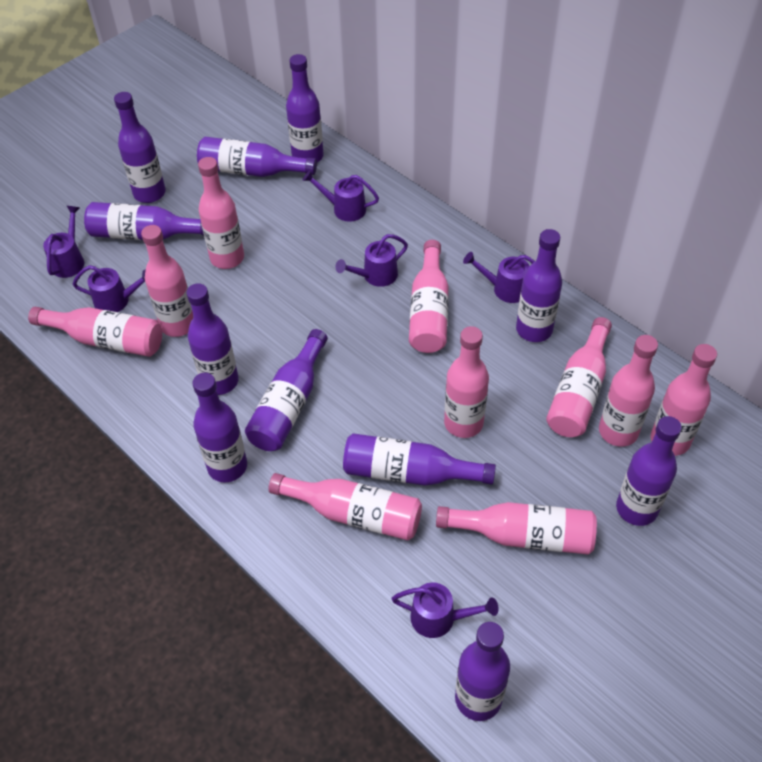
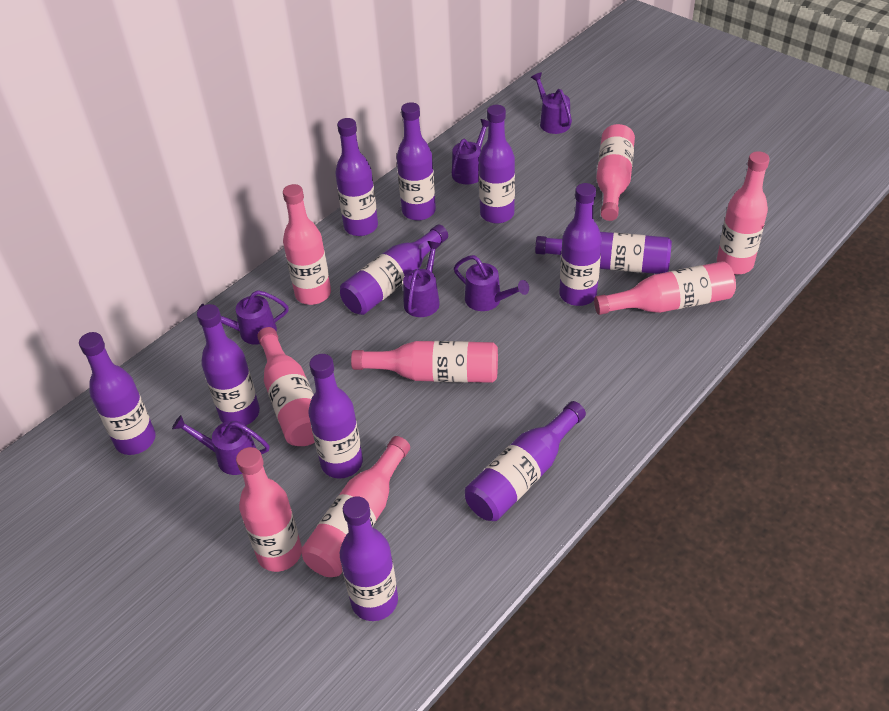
pink bottle: 10 -> 8

